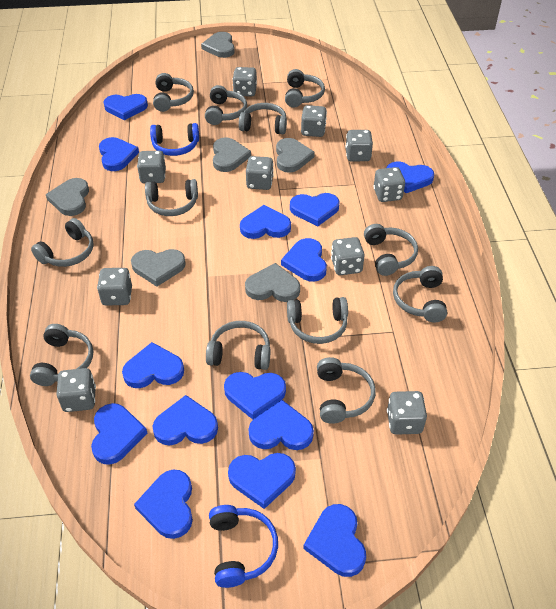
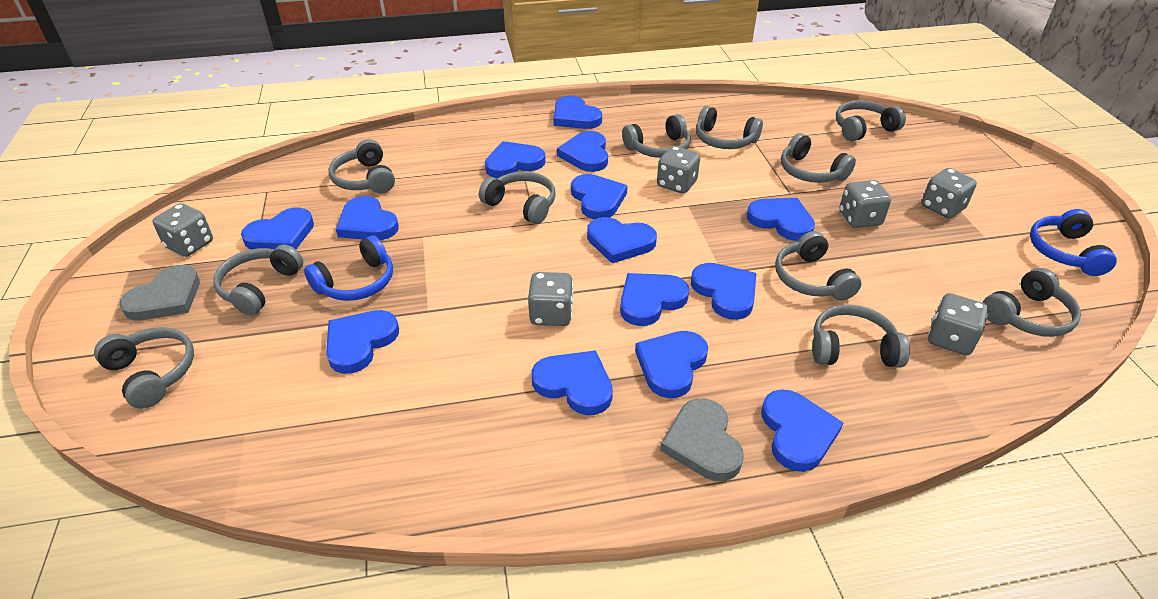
grey dice: 10 -> 6
grey headphones: 12 -> 11
grey heart: 6 -> 2

